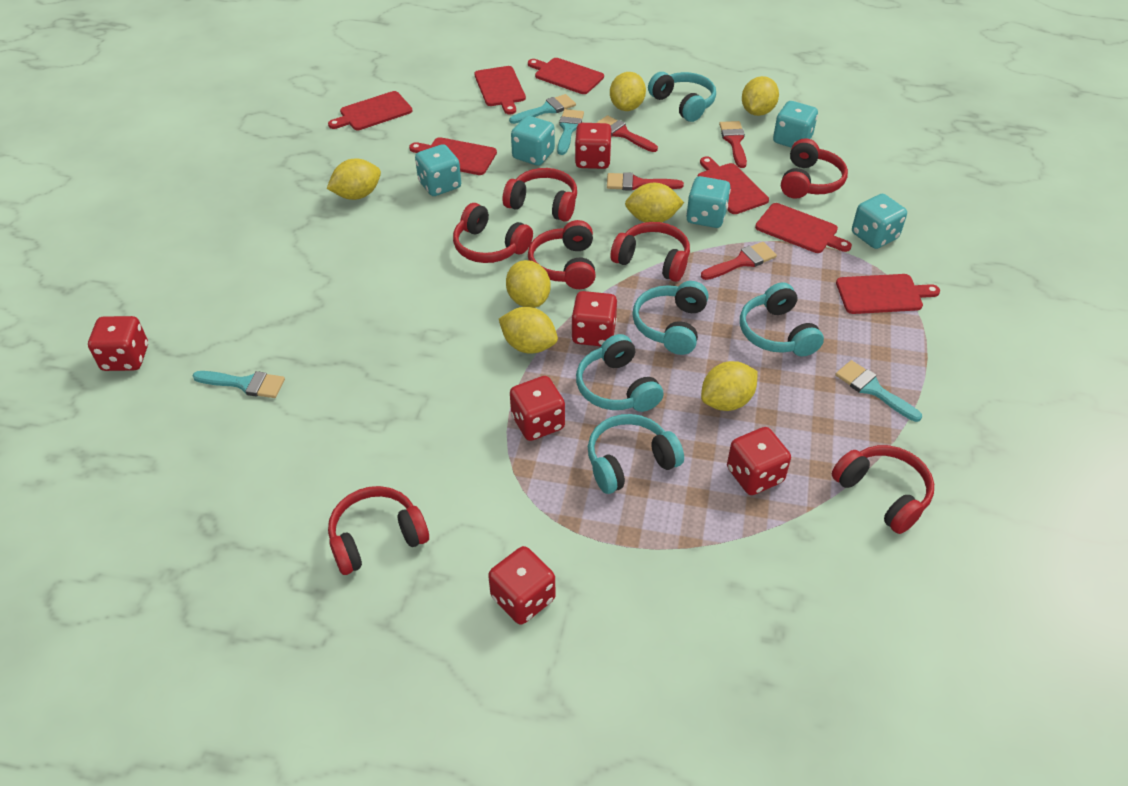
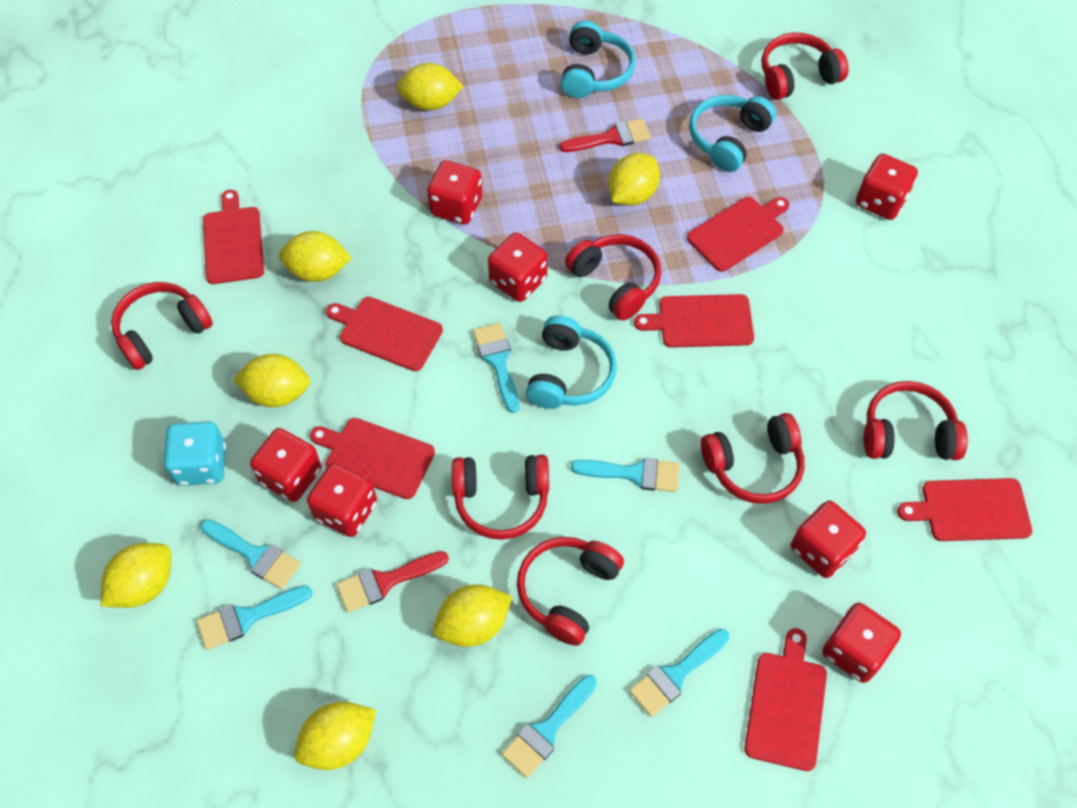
red brush: 4 -> 2
red dice: 6 -> 7
turquoise brush: 4 -> 6
turquoise dice: 5 -> 1
turquoise headphones: 5 -> 3

